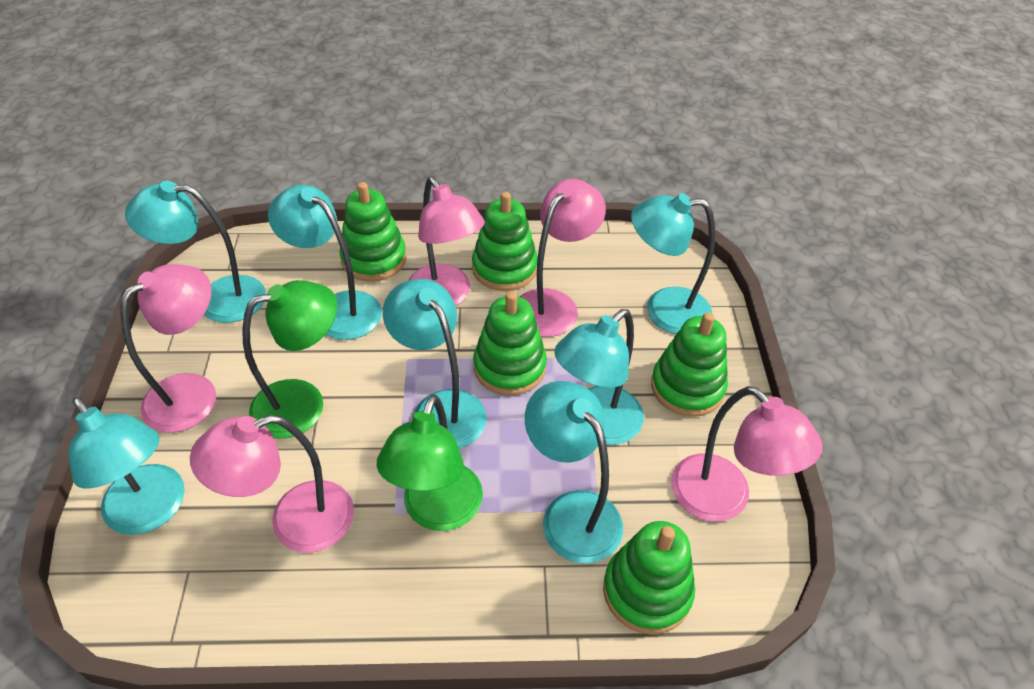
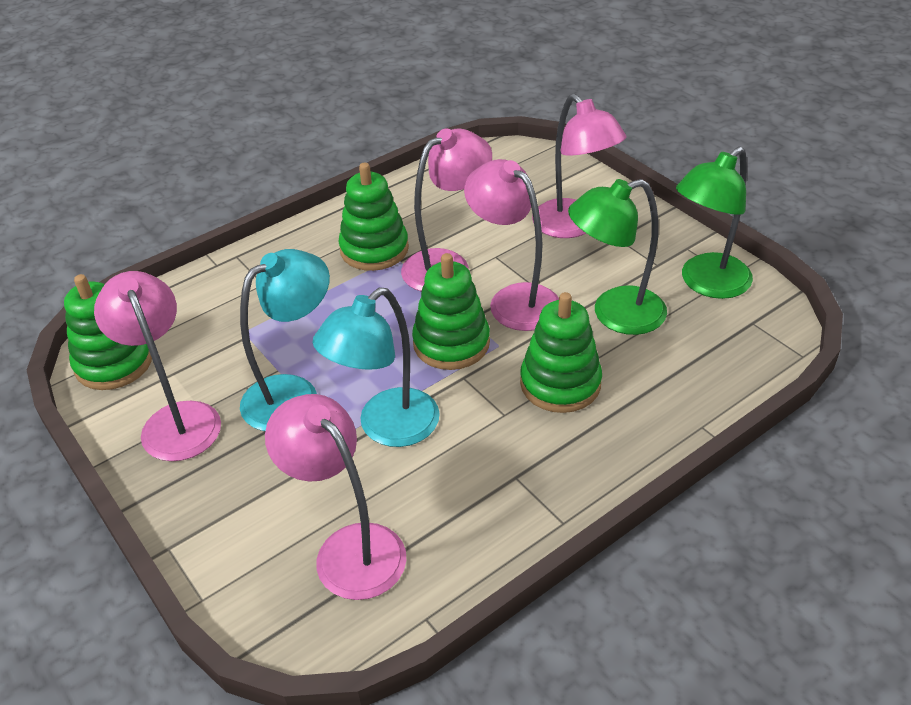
green stacking toy: 5 -> 4
turquoise lamp: 7 -> 2

